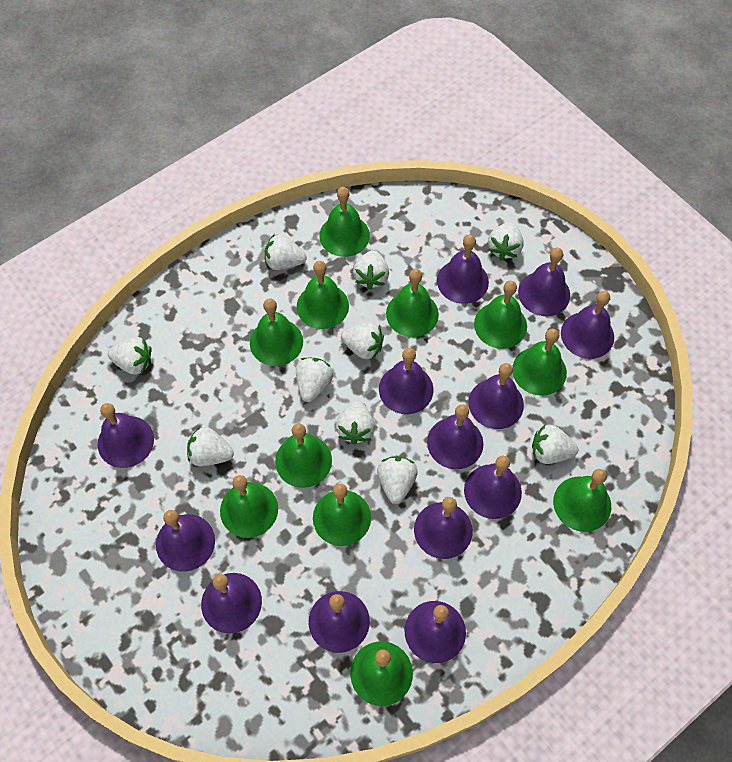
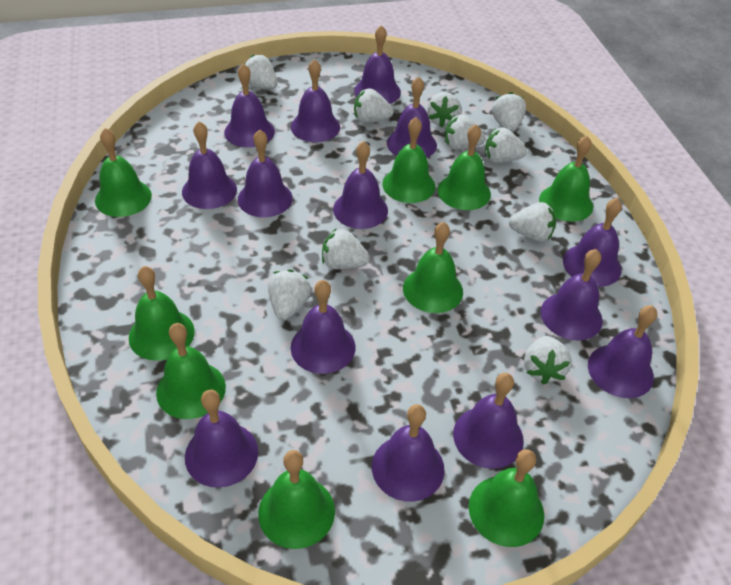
green bell: 11 -> 9
purple bell: 13 -> 14

